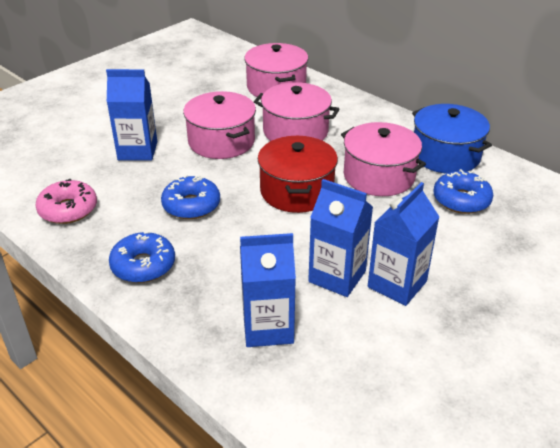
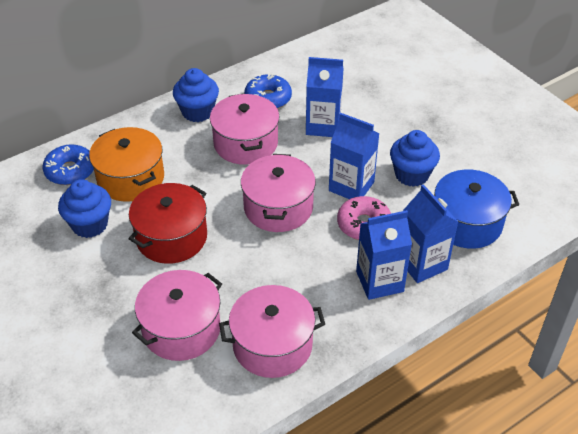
blue cupcake: 0 -> 3
blue donut: 3 -> 2
orange pot: 0 -> 1

